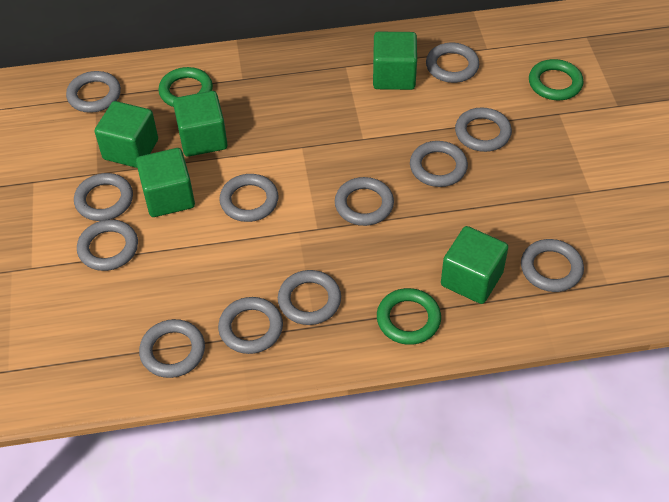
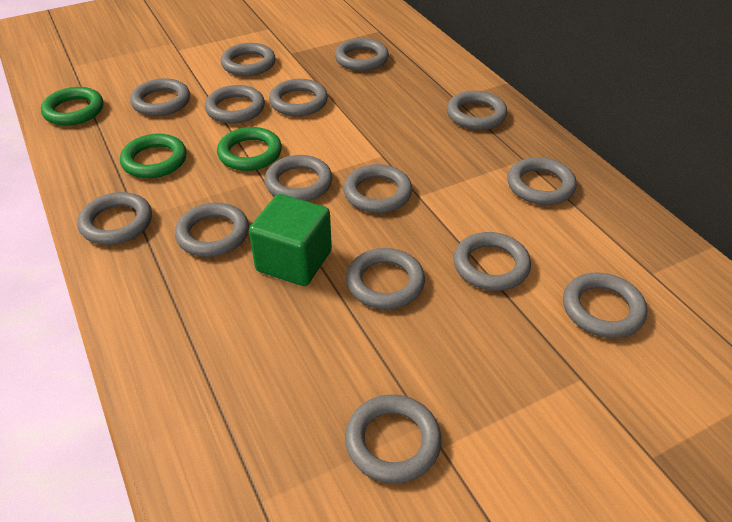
green cube: 5 -> 1
grey ring: 12 -> 15

